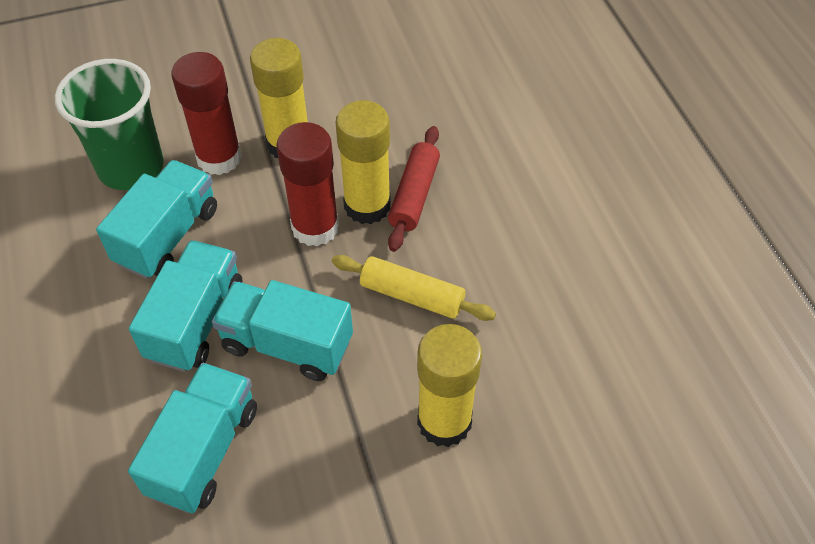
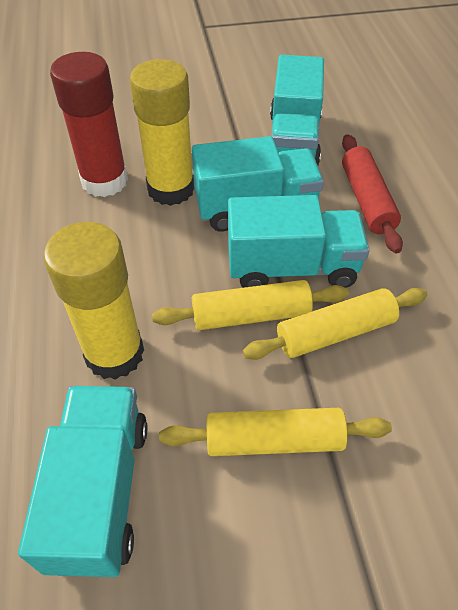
green cup: 1 -> 0
red glue stick: 2 -> 1
yellow glue stick: 3 -> 2
yellow rolling pin: 1 -> 3

